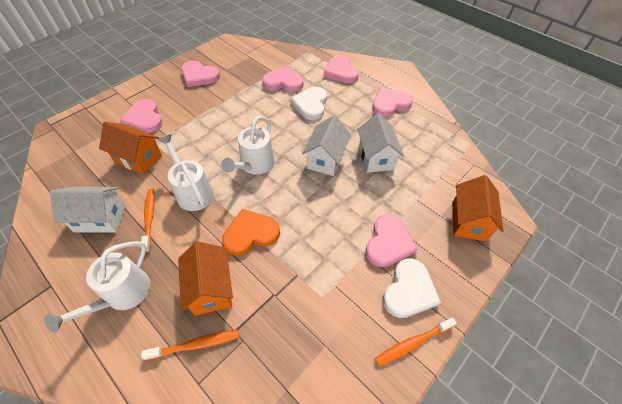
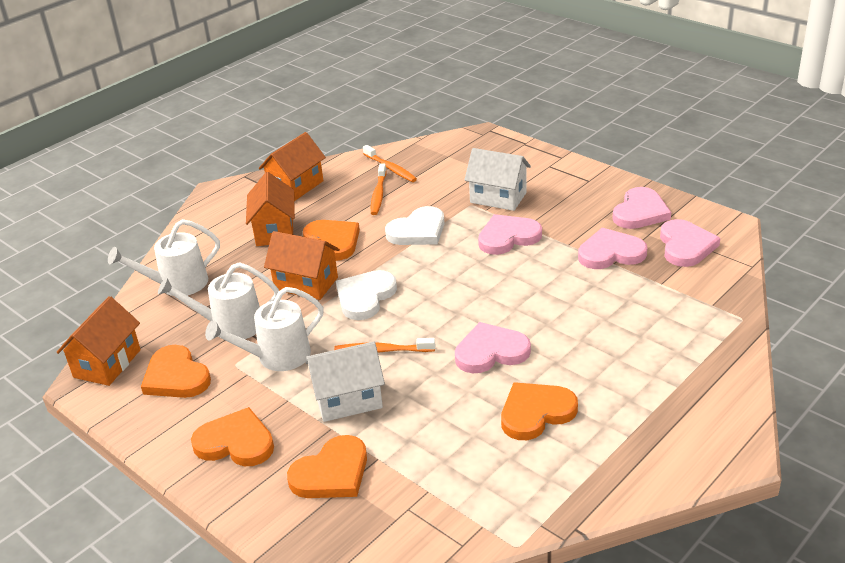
orange heart: 1 -> 5
orange house: 3 -> 4
pink heart: 6 -> 5
white house: 3 -> 2

